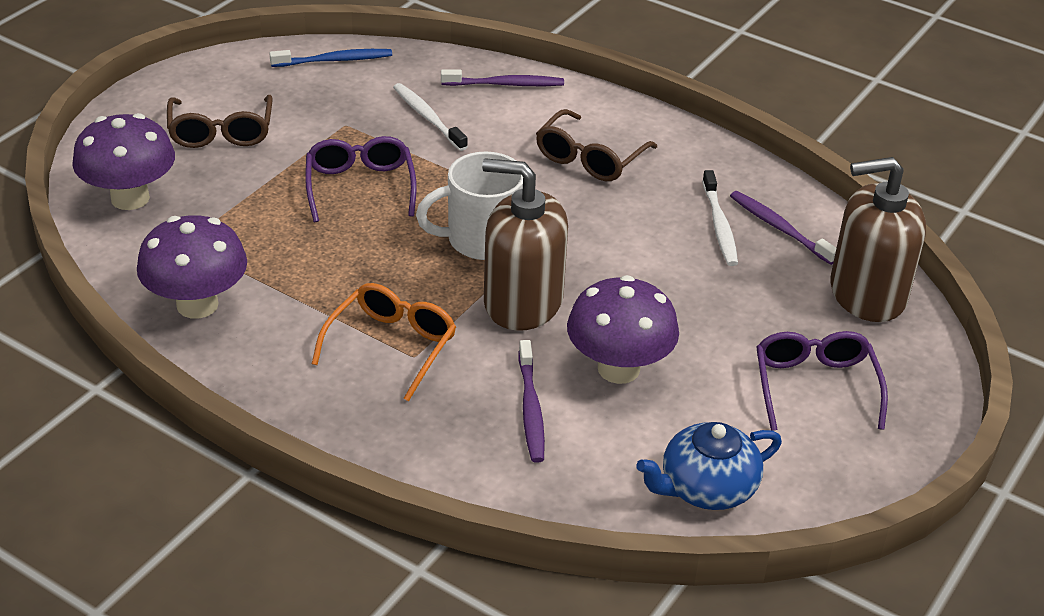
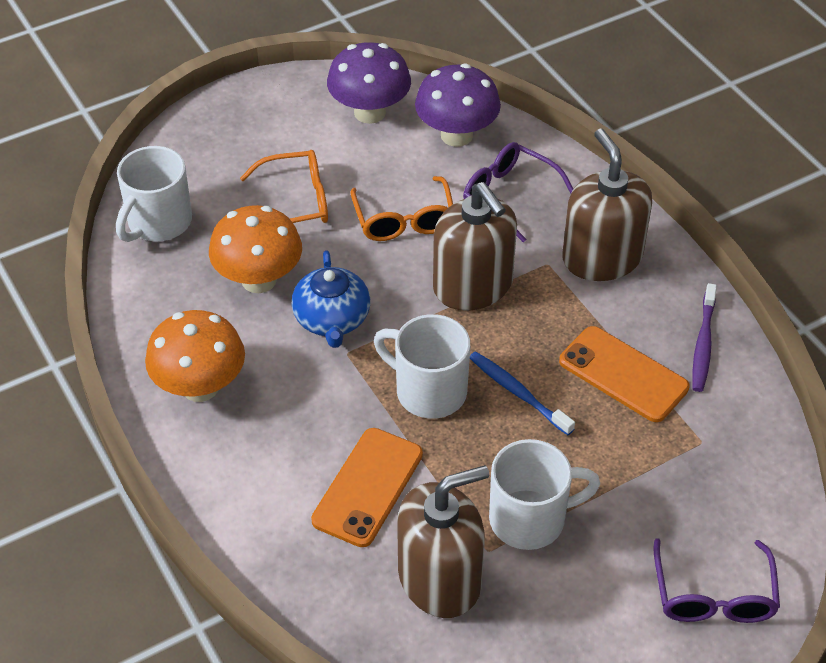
brown glasses: 2 -> 0
brown soap dispenser: 2 -> 3
orange glasses: 1 -> 2
orange mushroom: 0 -> 2
orange phone: 0 -> 2
purple mushroom: 3 -> 2
purple toothbrush: 3 -> 1
white mug: 1 -> 3
white toothbrush: 2 -> 0

